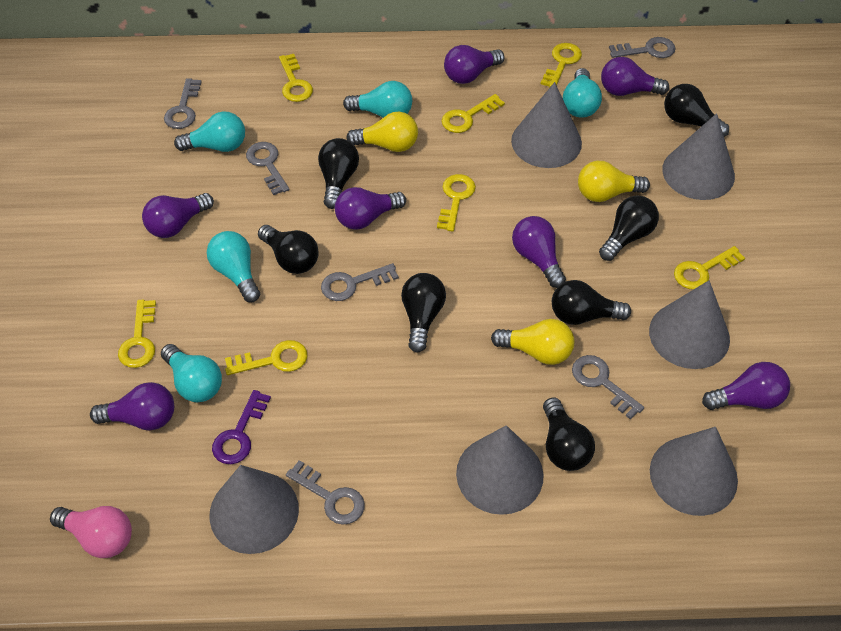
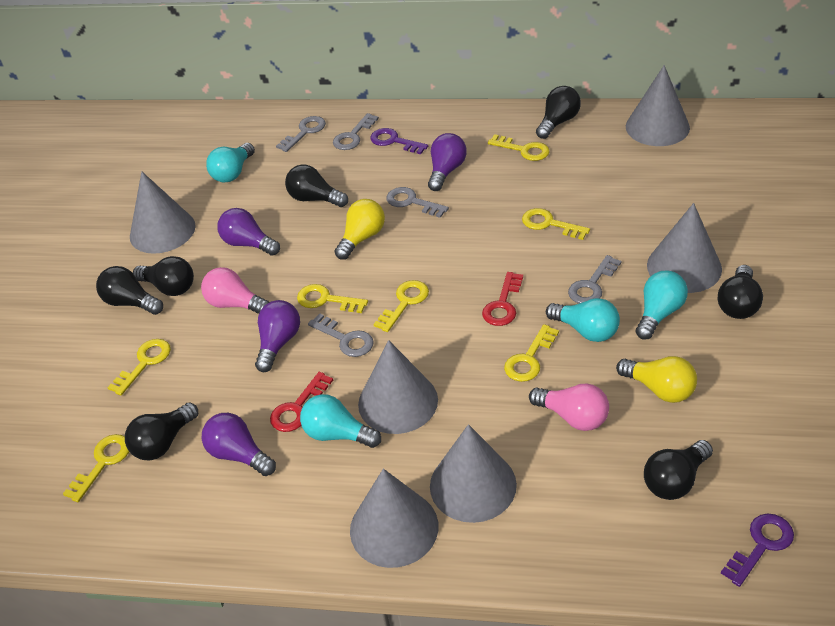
grey key: 6 -> 5
pink light bulb: 1 -> 2
purple key: 1 -> 2
purple light bulb: 7 -> 4
red key: 0 -> 2
turquoise light bulb: 5 -> 4
yellow light bulb: 3 -> 2

